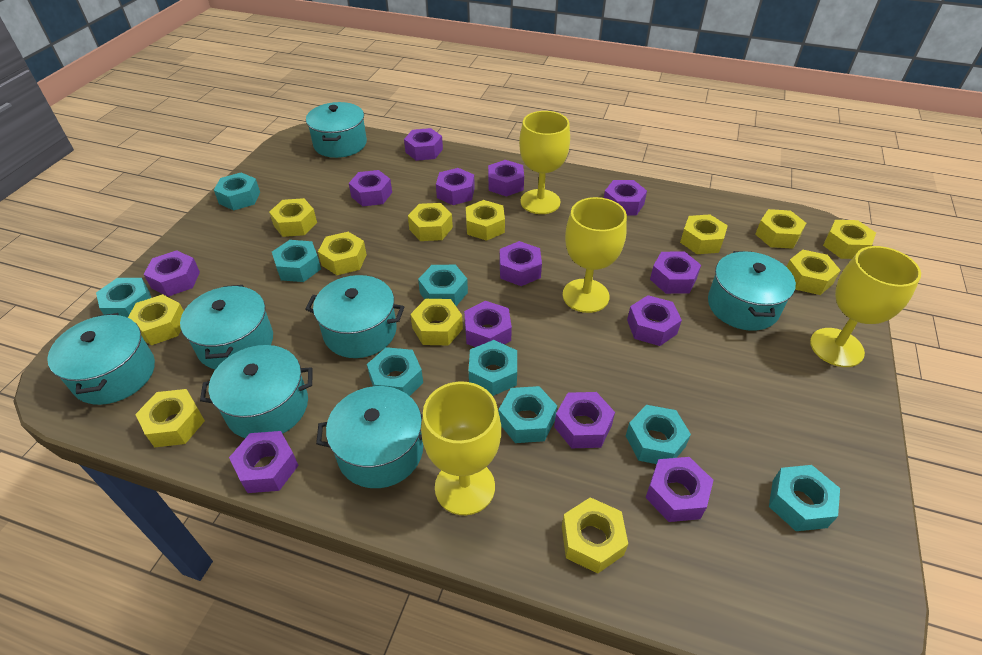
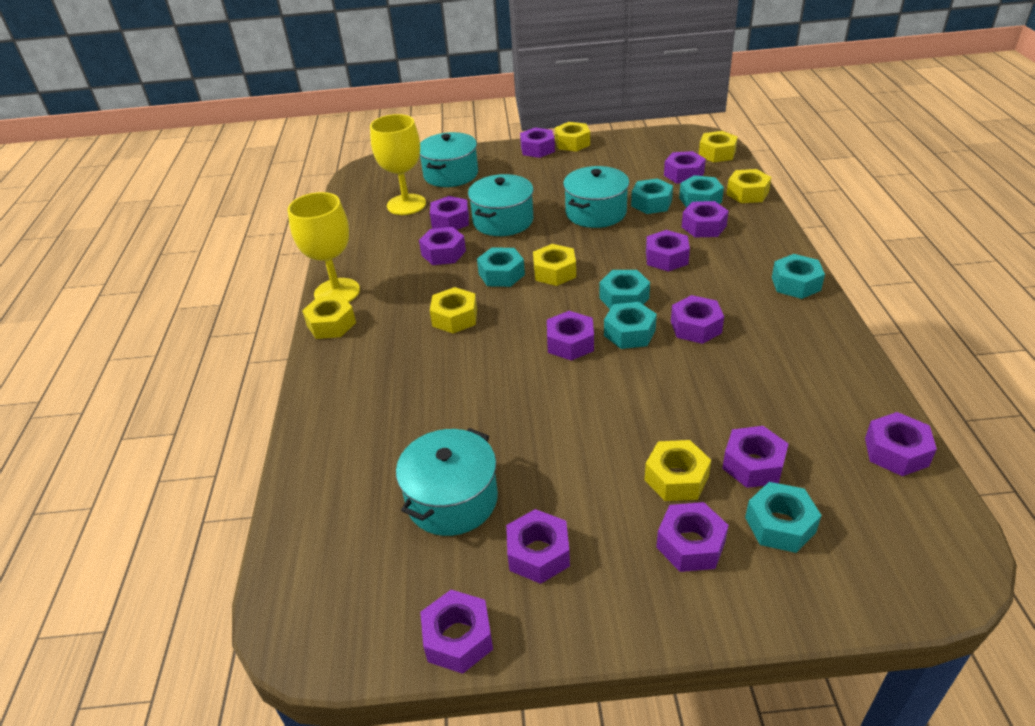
turquoise nut: 9 -> 7
turquoise pot: 7 -> 4
yellow goblet: 4 -> 2
yellow nut: 12 -> 7

